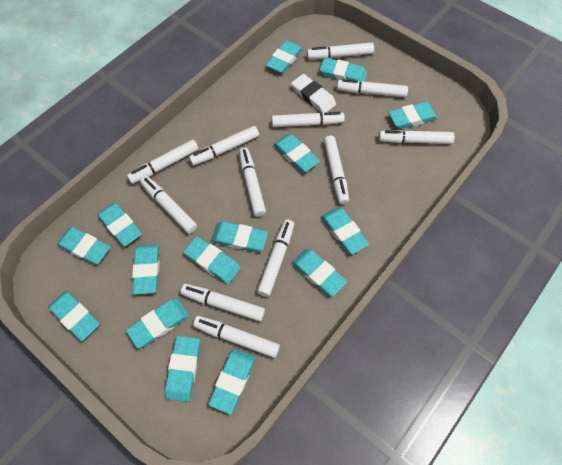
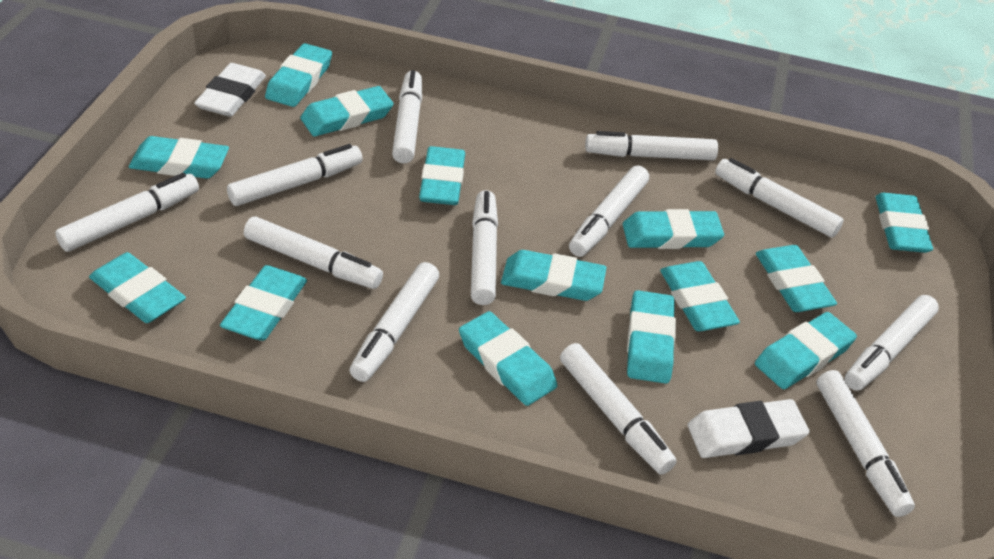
turquoise eraser: 15 -> 14
white eraser: 1 -> 2

